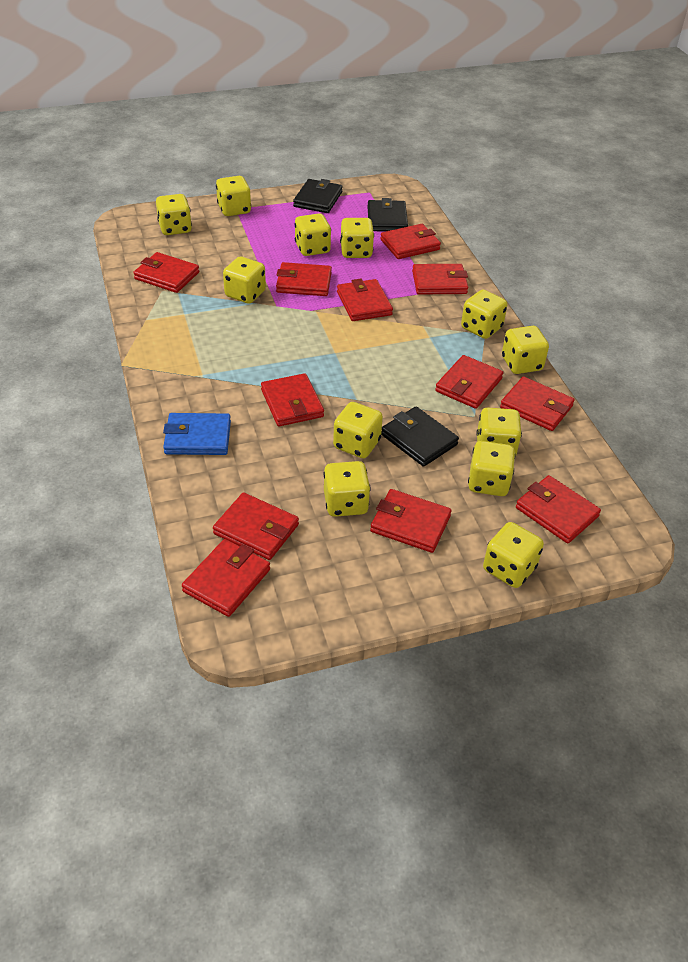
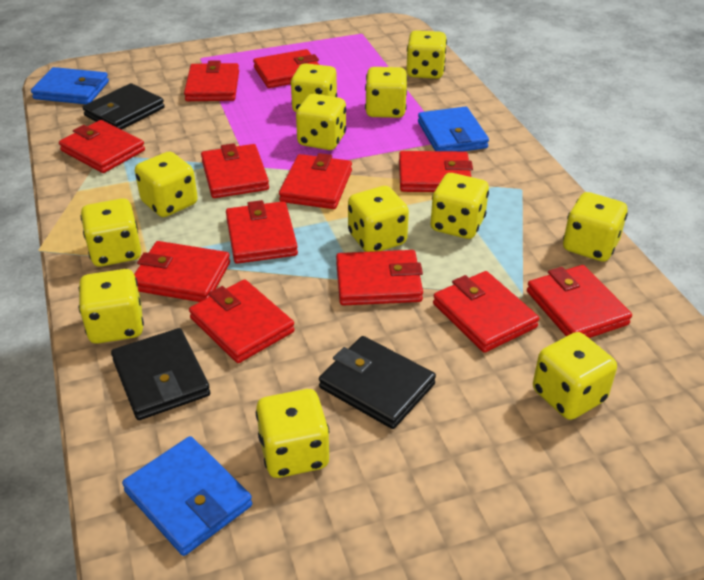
blue wallet: 1 -> 3

